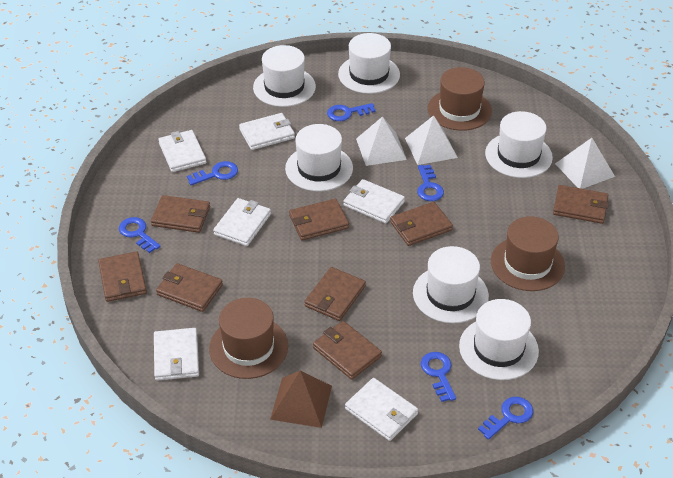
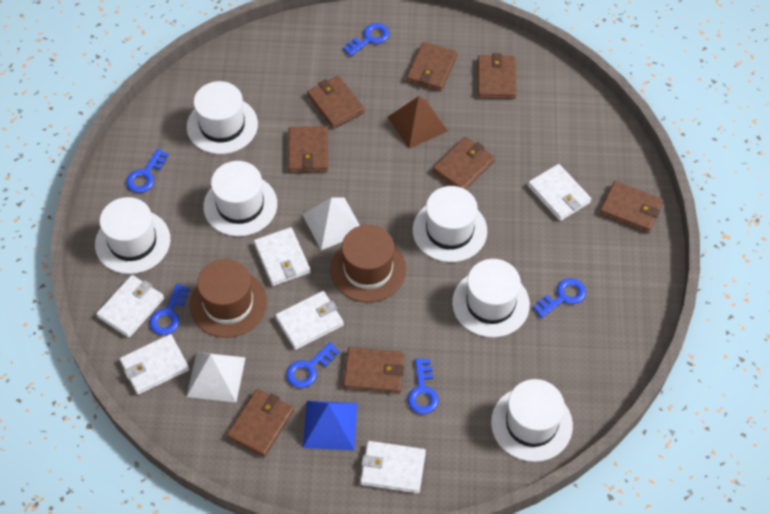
blue pyramid: 0 -> 1
brown hat: 3 -> 2
white pyramid: 3 -> 2

